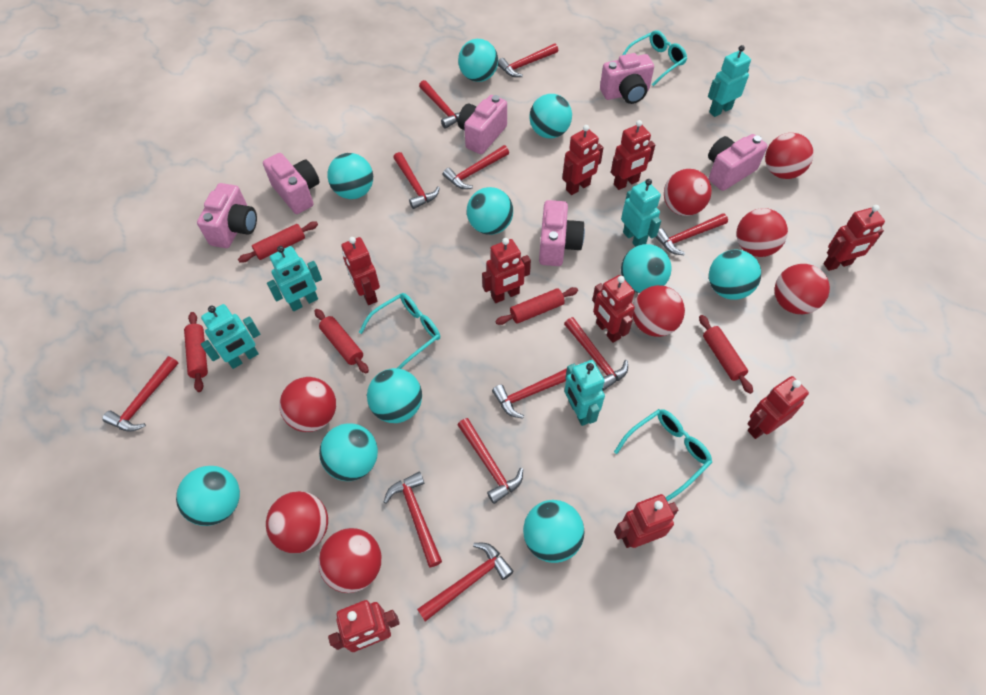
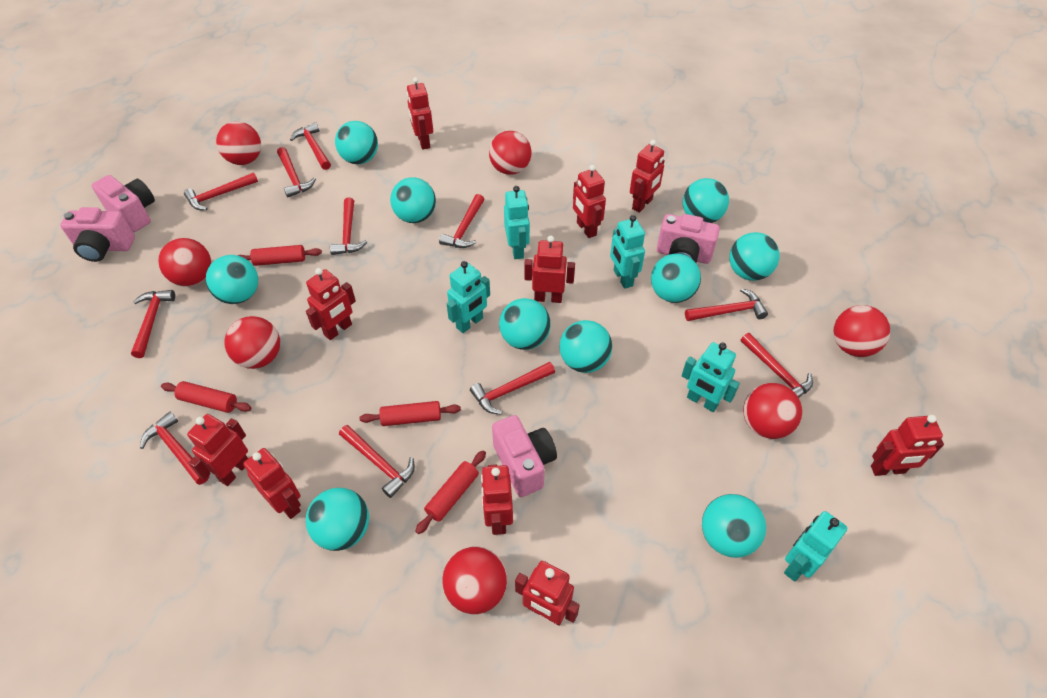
pink camera: 6 -> 4
red ball: 8 -> 7
red robot: 9 -> 10
red rolling pin: 5 -> 4
turquoise glasses: 3 -> 0

